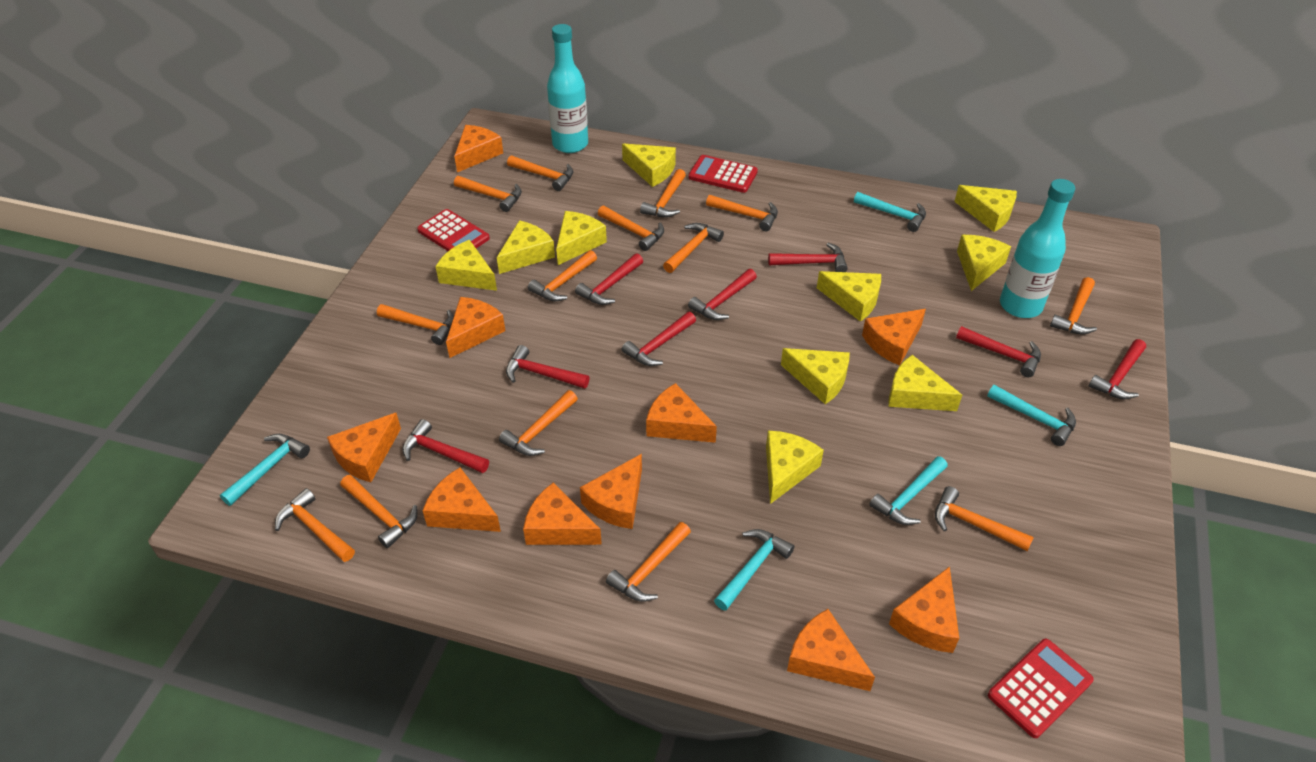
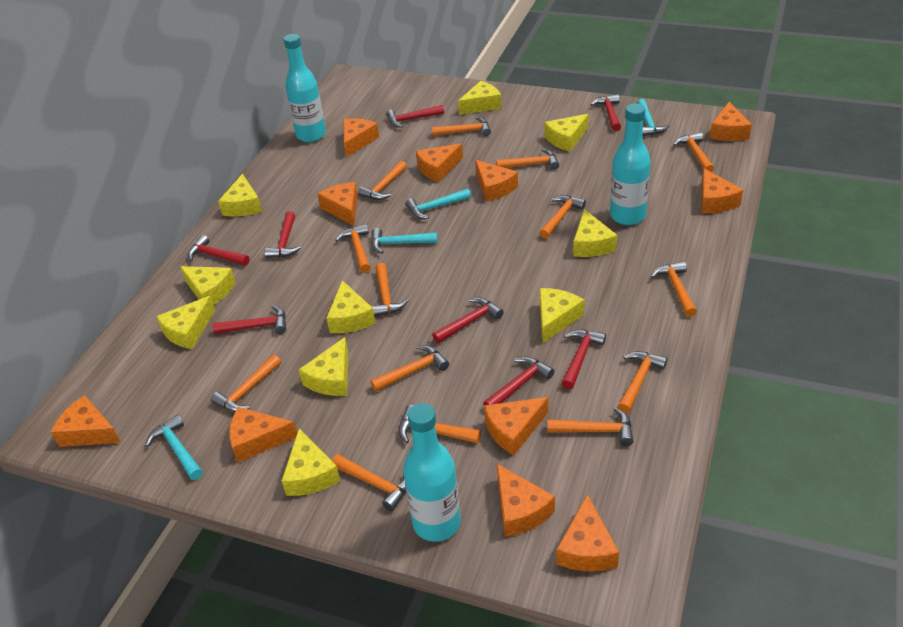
orange cheese: 10 -> 11
red calculator: 3 -> 0
turquoise bottle: 2 -> 3
turquoise hammer: 5 -> 4

